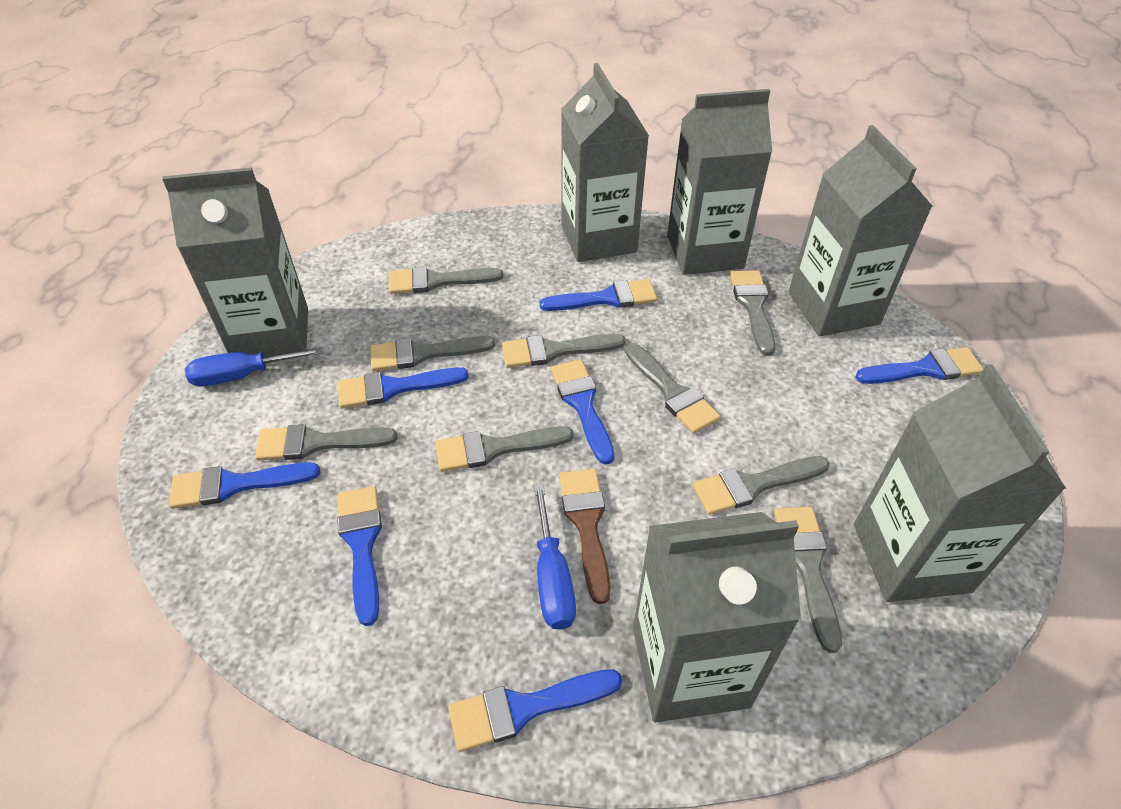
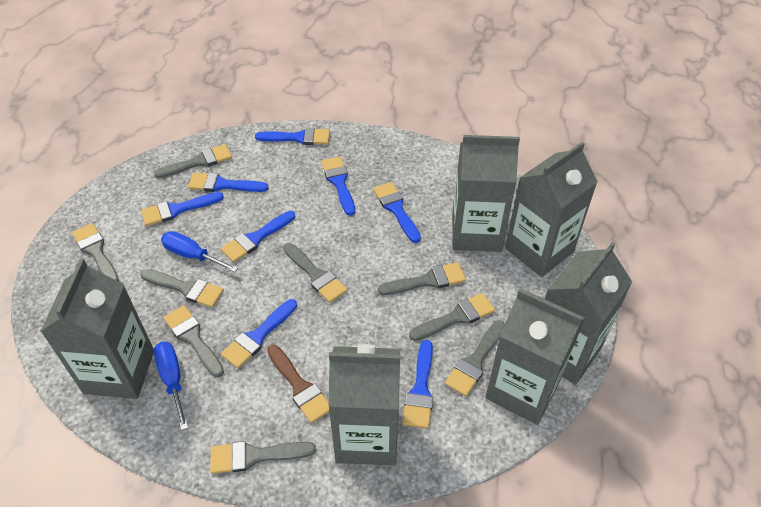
blue brush: 7 -> 8

